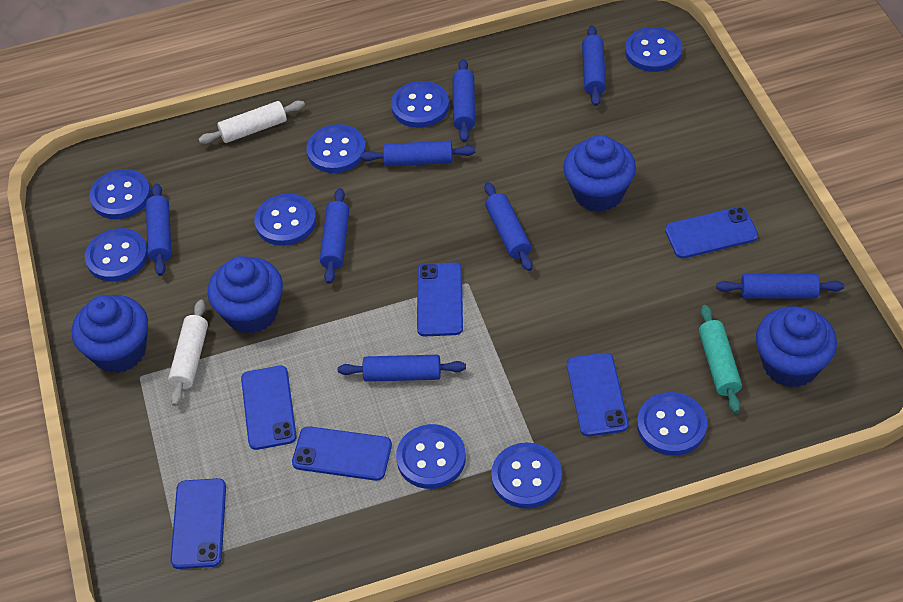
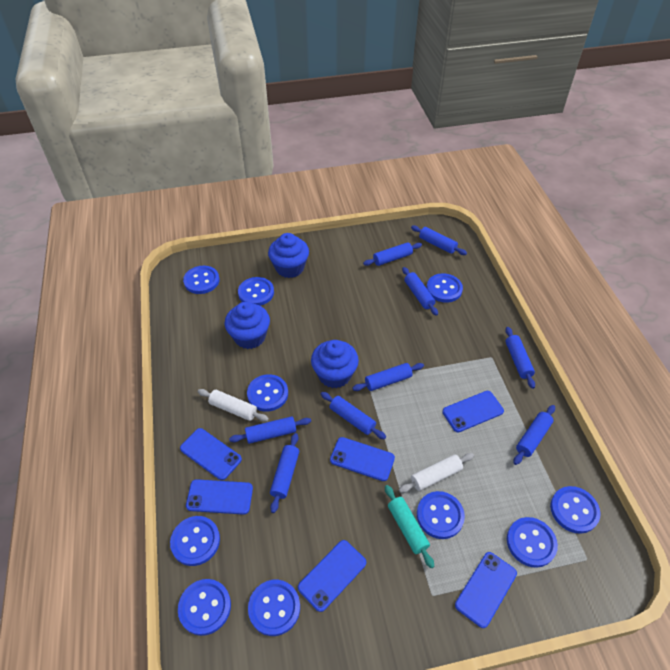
blue button: 9 -> 10
blue cupcake: 4 -> 3
blue rolling pin: 8 -> 9

